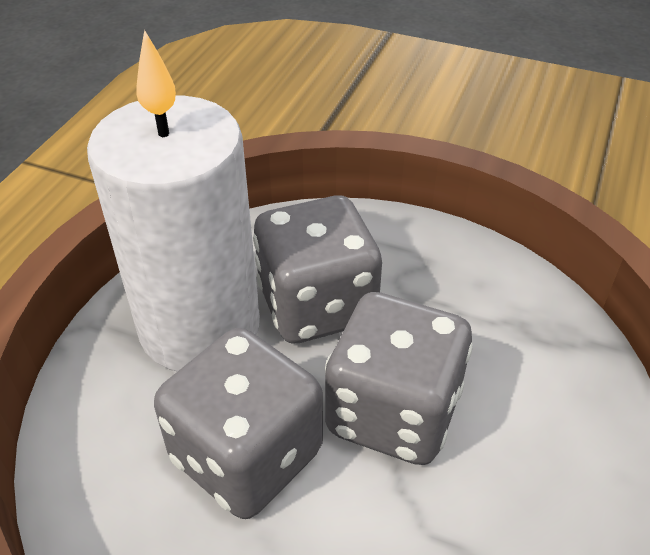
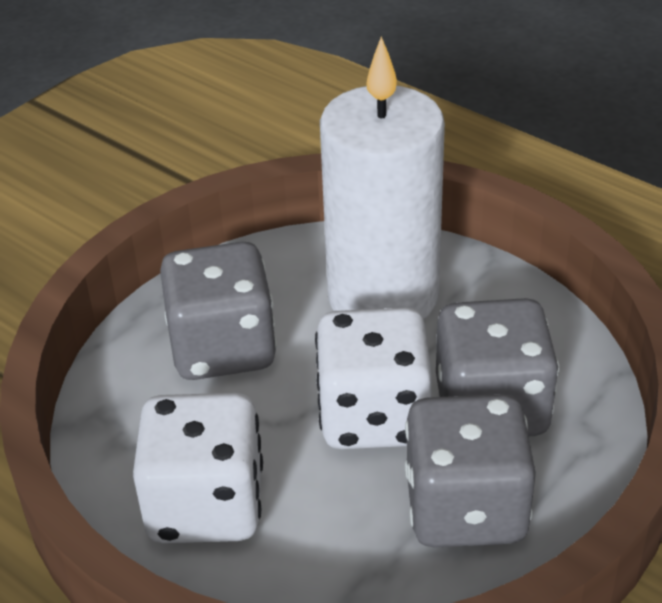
white dice: 0 -> 2

